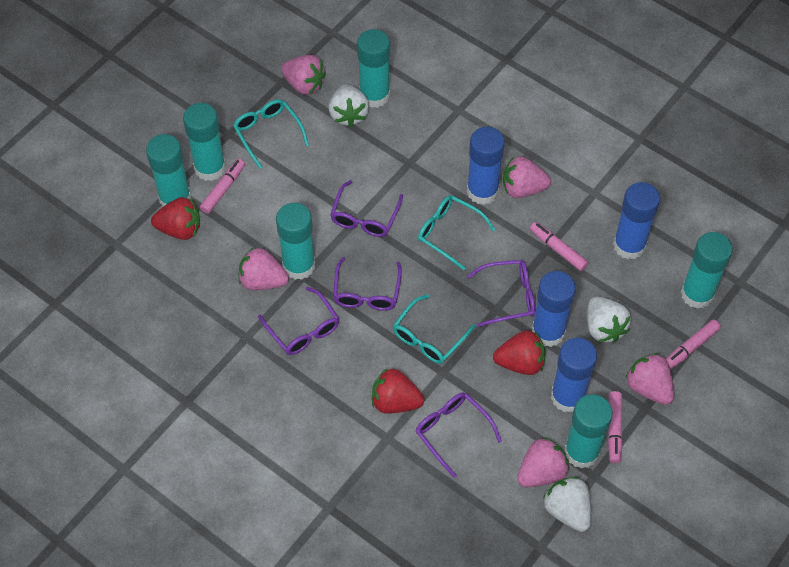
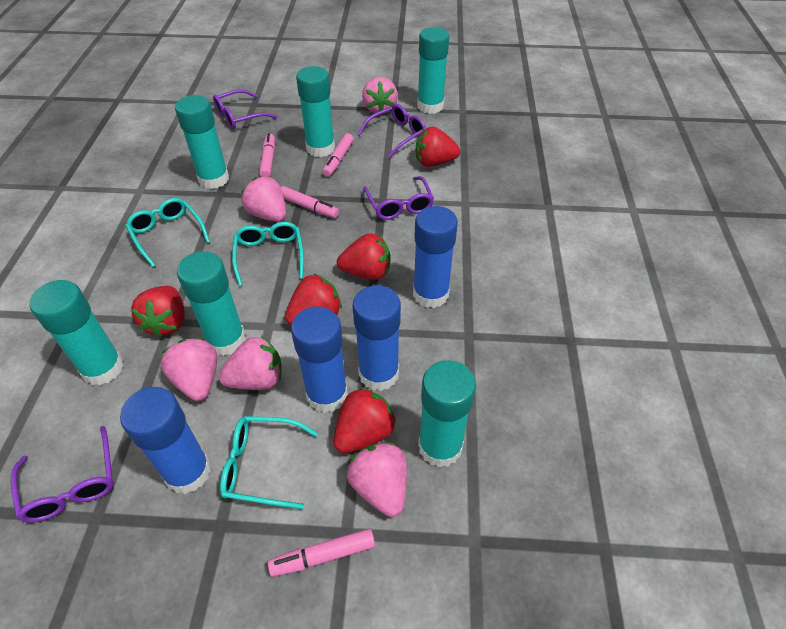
purple glasses: 5 -> 4
red strawberry: 3 -> 5
white strawberry: 3 -> 0

